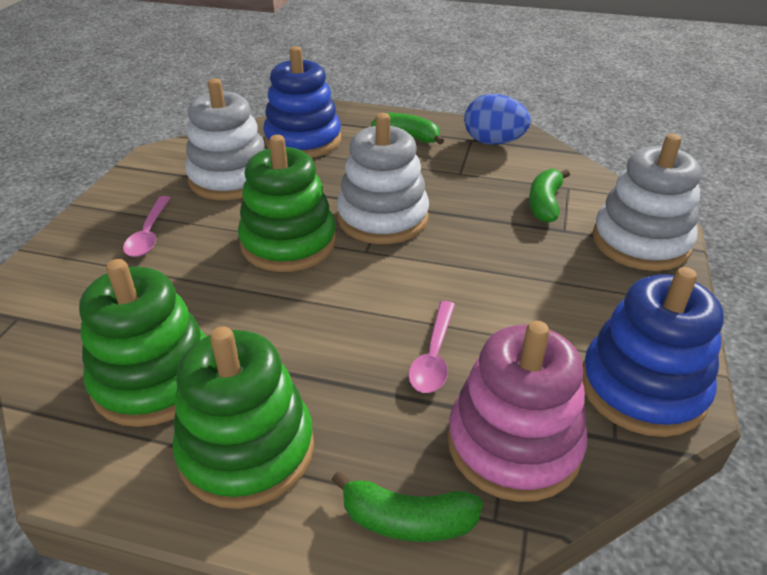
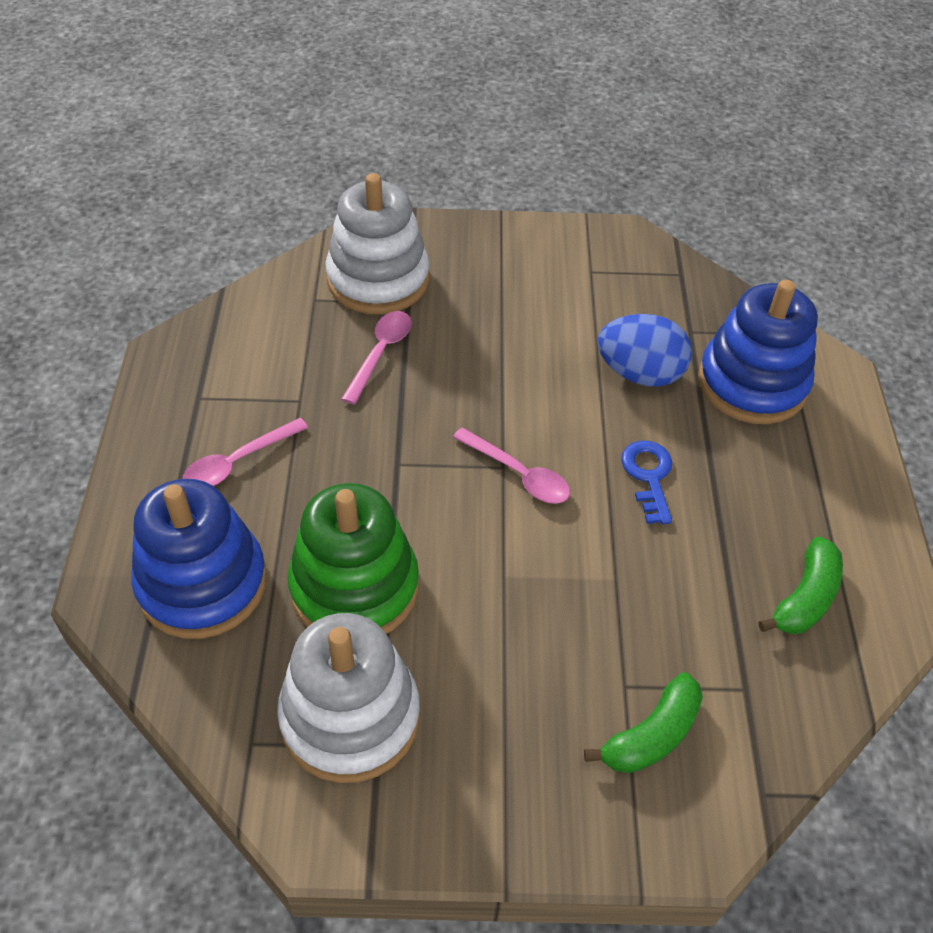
blue key: 0 -> 1
green banana: 3 -> 2
green stacking toy: 3 -> 1
pink spoon: 2 -> 3
pink stacking toy: 1 -> 0
white stacking toy: 3 -> 2

